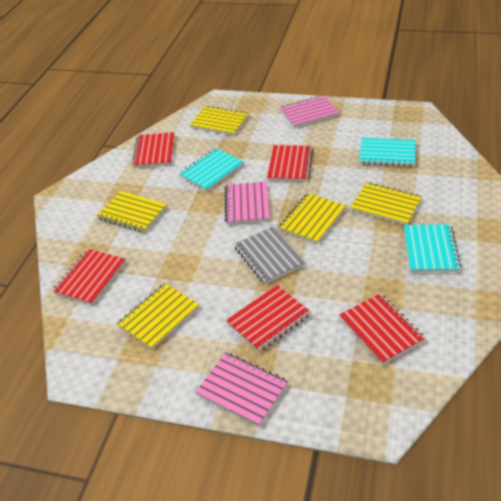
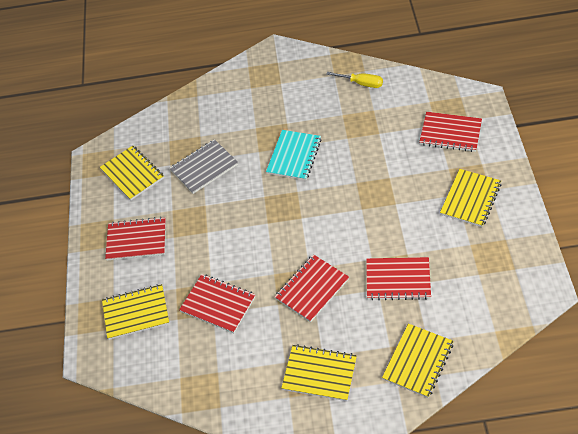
pink notebook: 3 -> 0
turquoise notebook: 3 -> 1
yellow screwdriver: 0 -> 1

